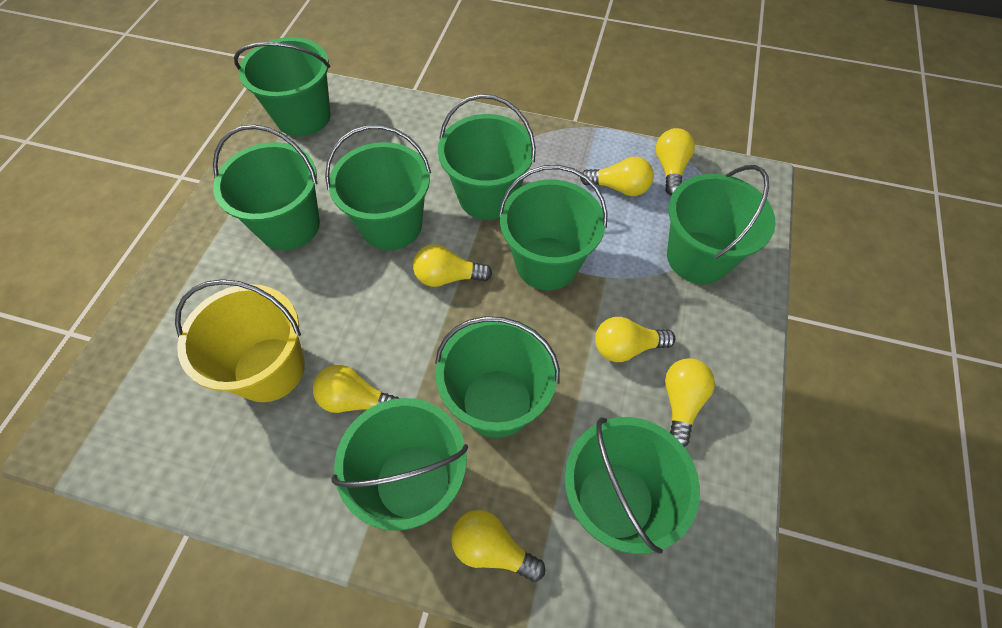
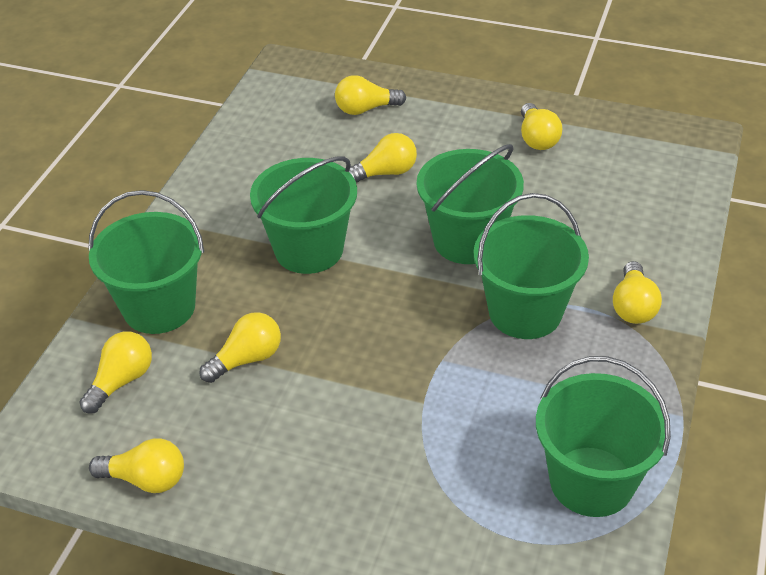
green bucket: 9 -> 5
yellow bucket: 1 -> 0

